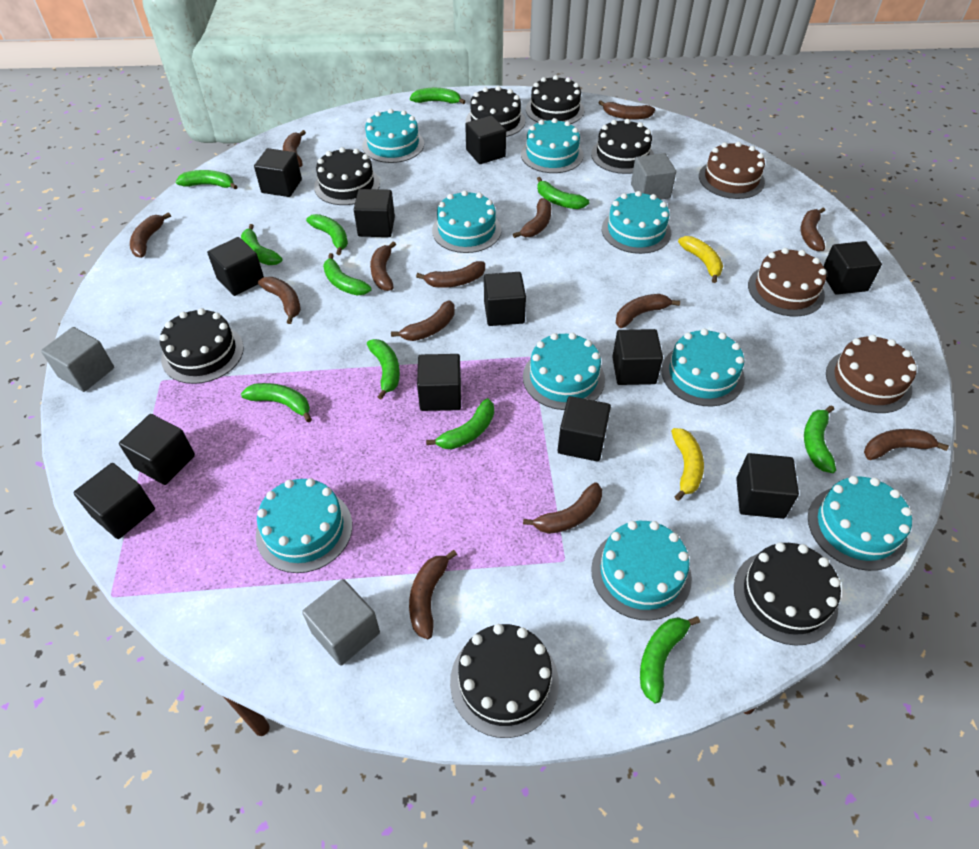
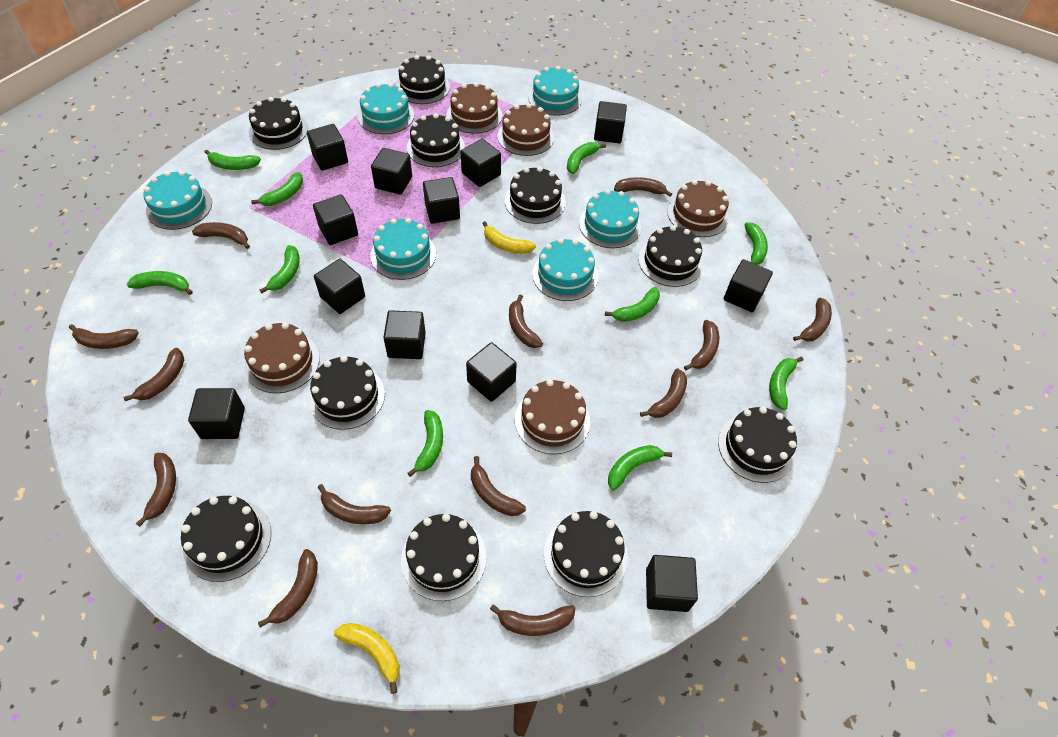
black cake: 7 -> 10
brown cake: 3 -> 5
green banana: 11 -> 10
grey cube: 3 -> 0
turquoise cake: 9 -> 6

